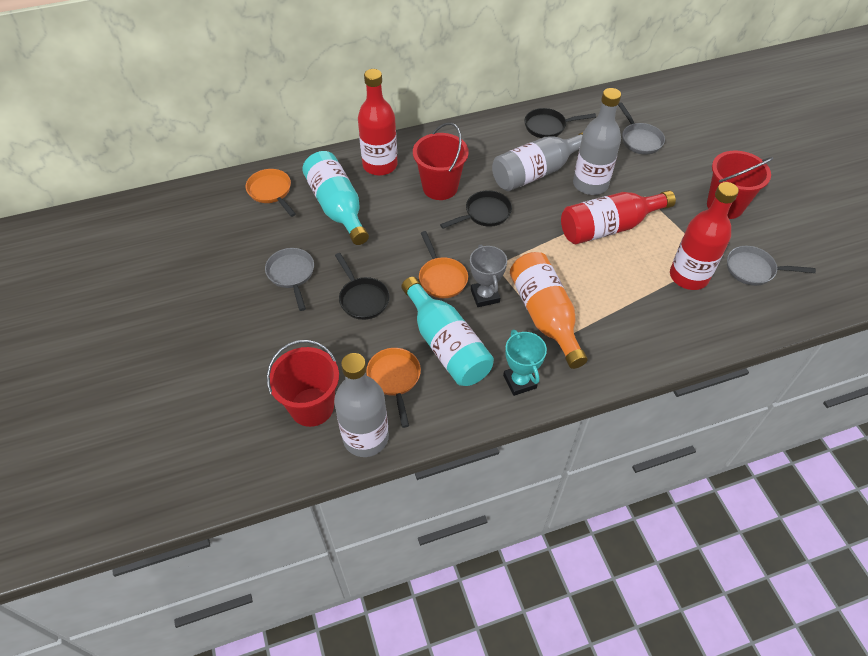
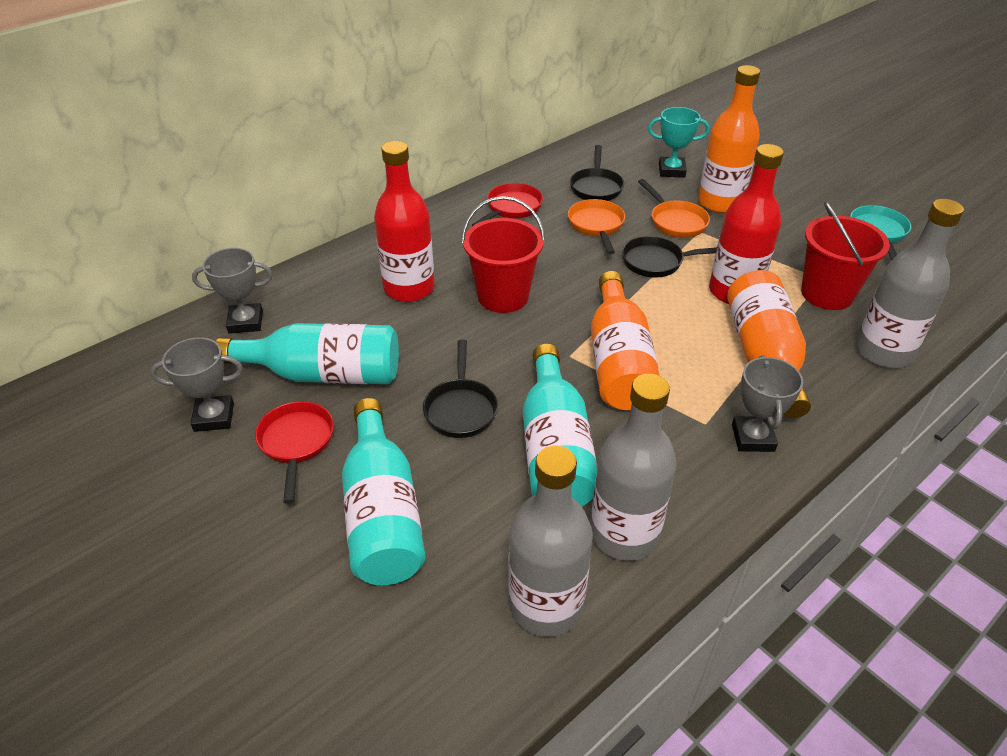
grey pan: 3 -> 0
grey trophy: 1 -> 3
orange bottle: 1 -> 3
orange pan: 3 -> 2
red bottle: 3 -> 2
red bucket: 3 -> 2
red pan: 0 -> 2
turquoise bottle: 2 -> 3
turquoise pan: 0 -> 1

